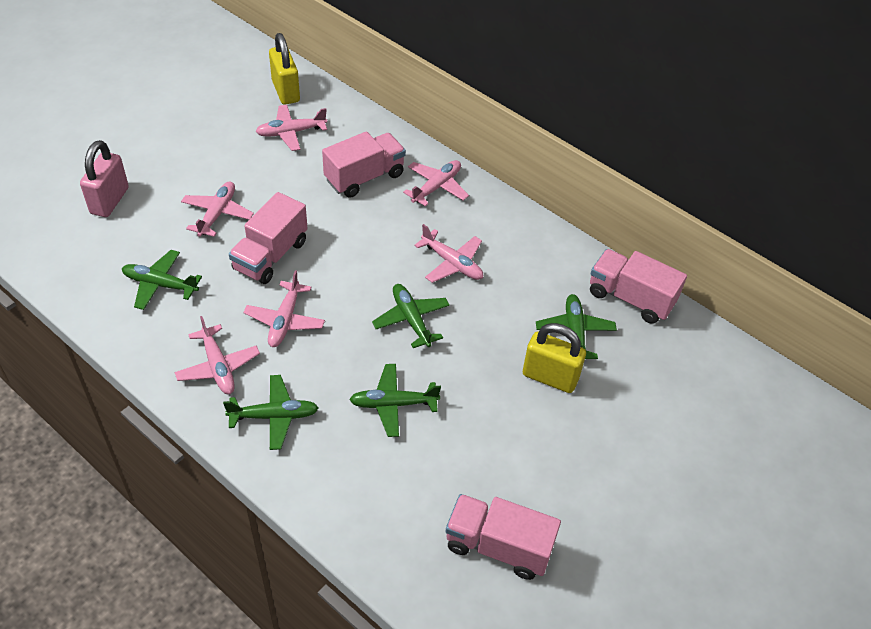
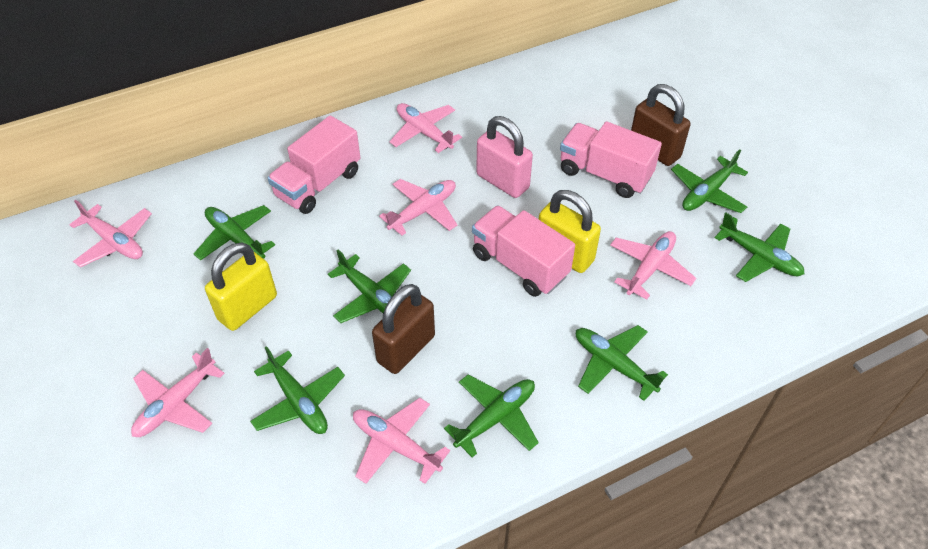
brown padlock: 0 -> 2
green plane: 5 -> 7
pink truck: 4 -> 3

